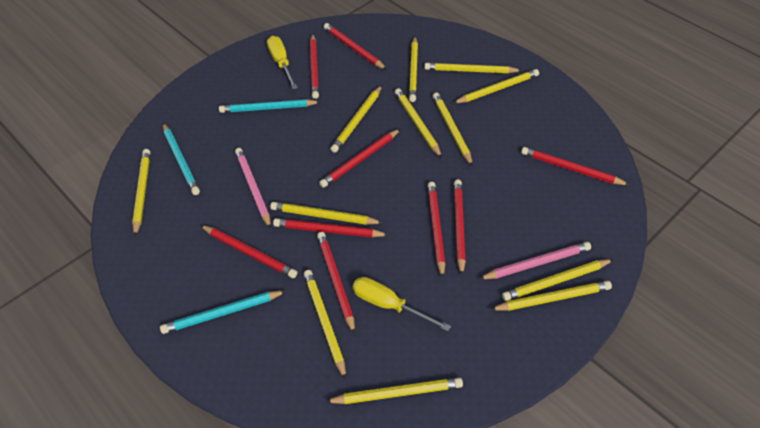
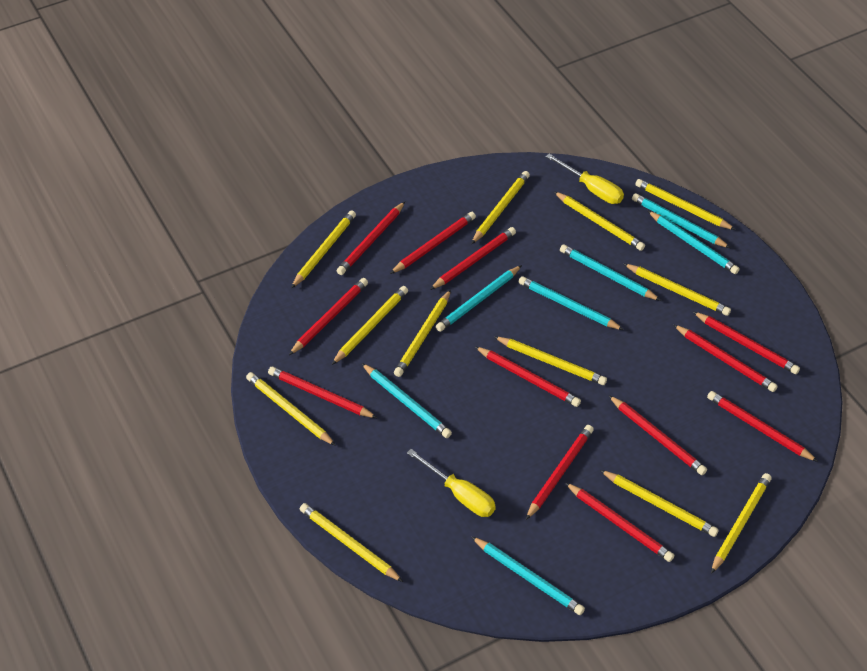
pink pencil: 2 -> 0
red pencil: 9 -> 12
turquoise pencil: 3 -> 7

